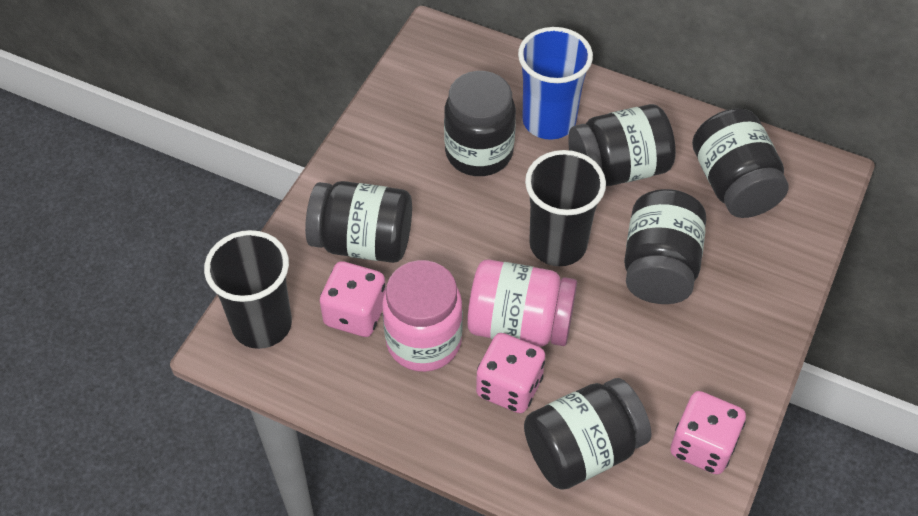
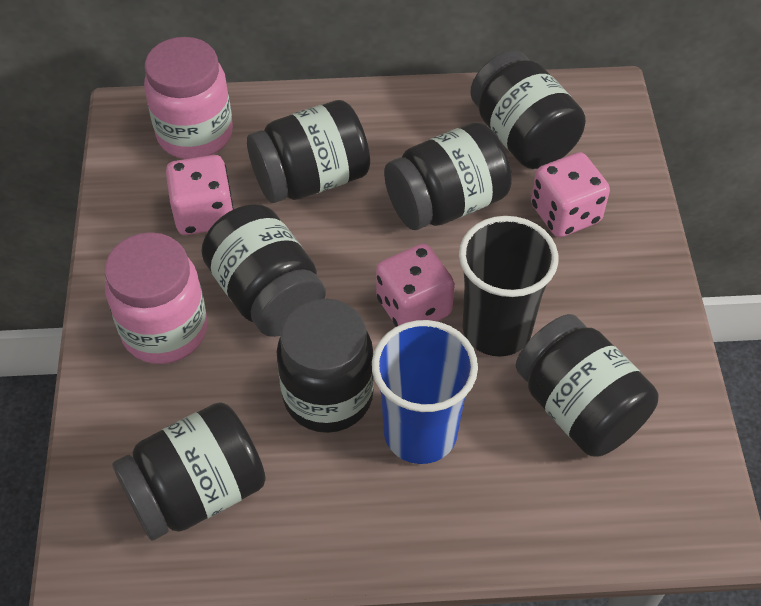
black cup: 2 -> 1
black jar: 6 -> 7

